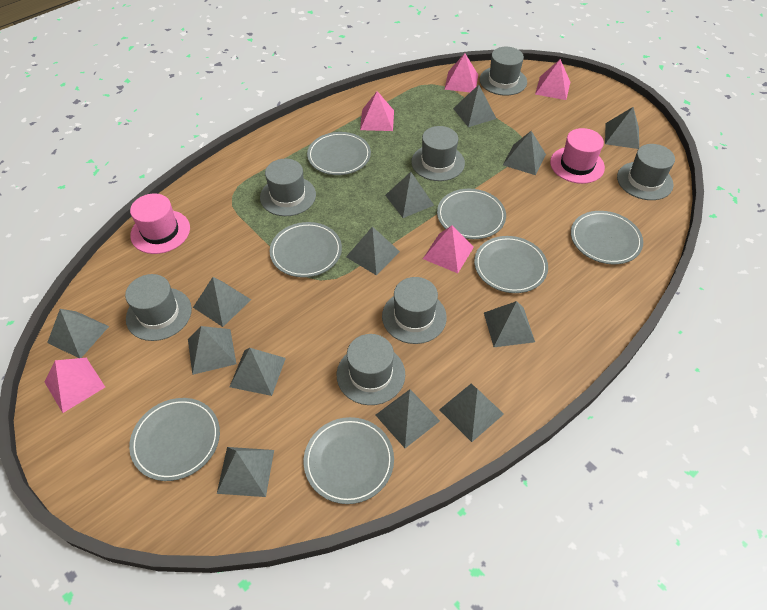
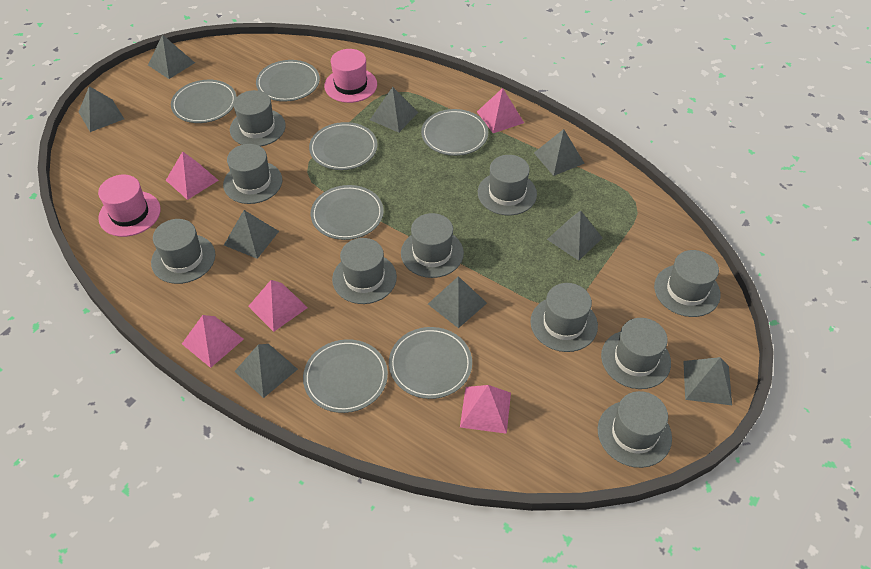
grey hat: 7 -> 10
grey pyramid: 13 -> 9

